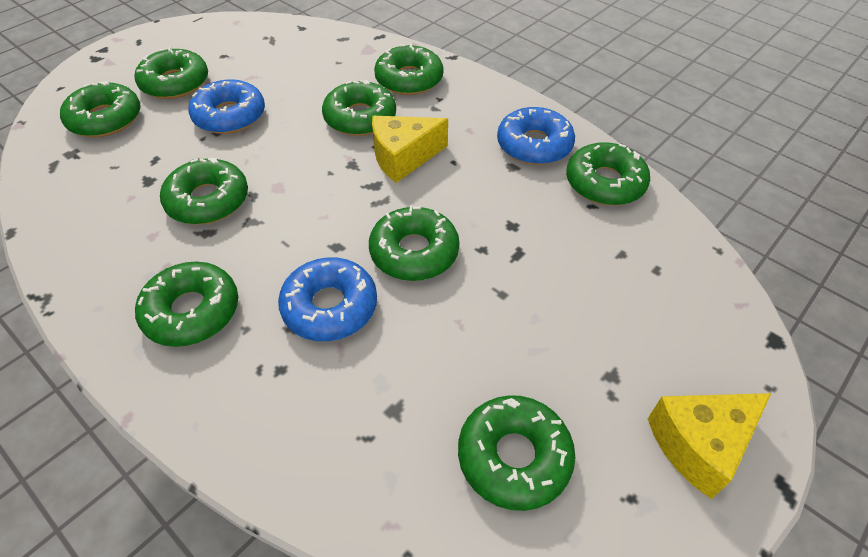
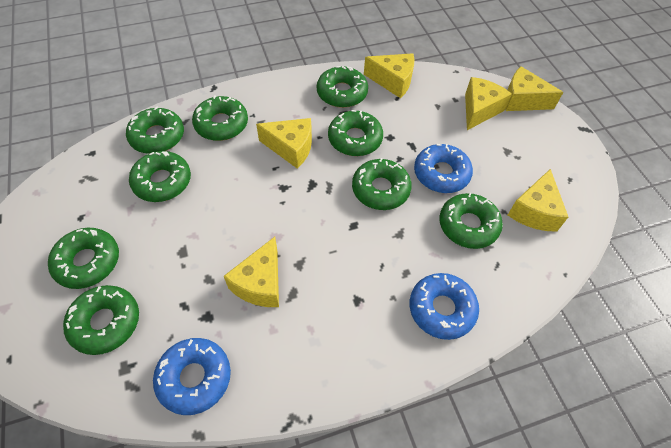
yellow cheese: 2 -> 6

